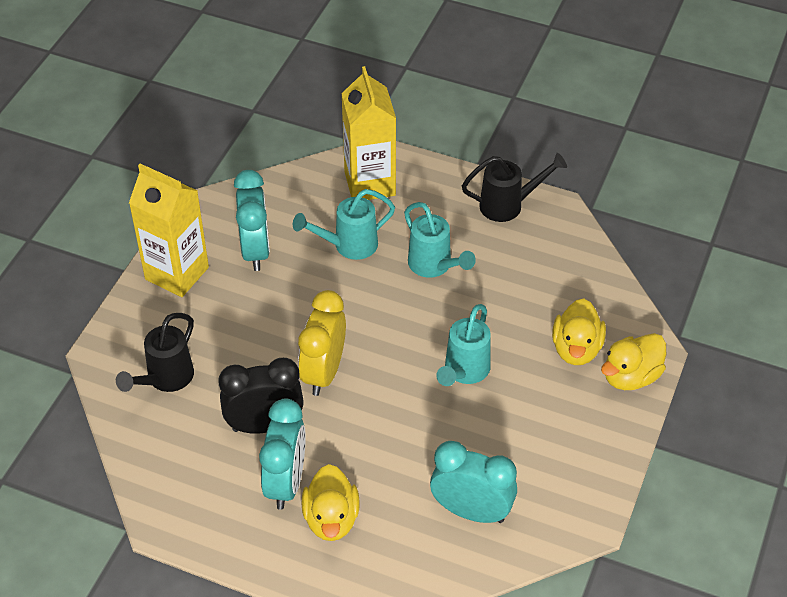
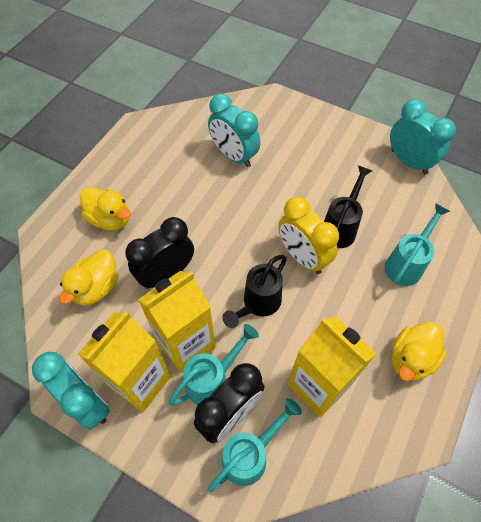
black clock: 1 -> 2
yellow carton: 2 -> 3

